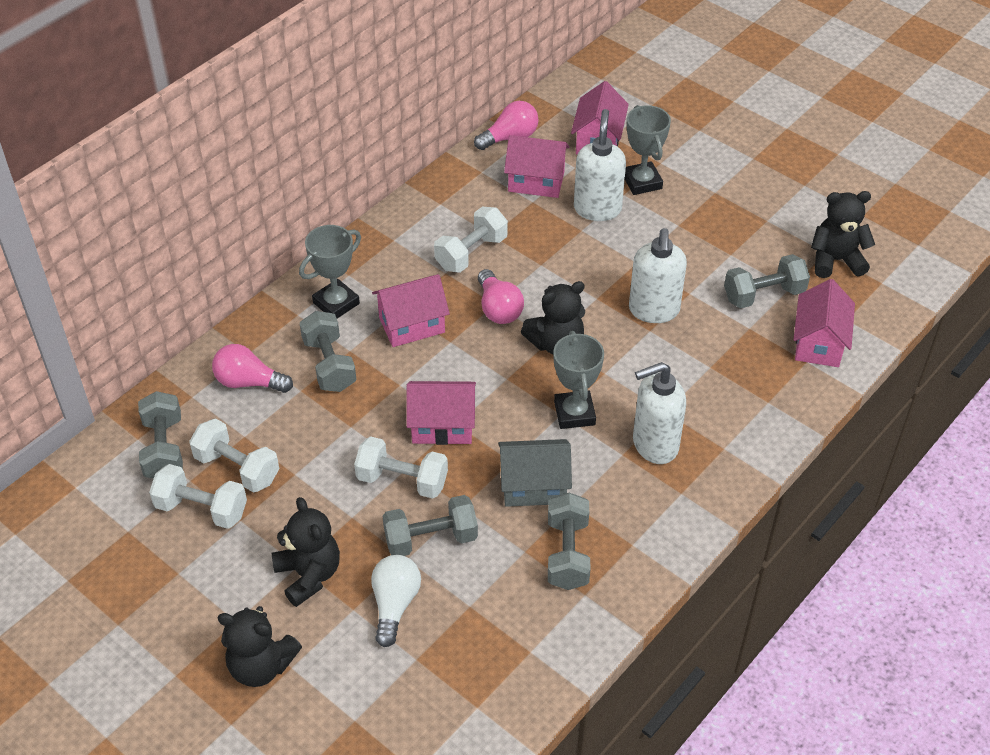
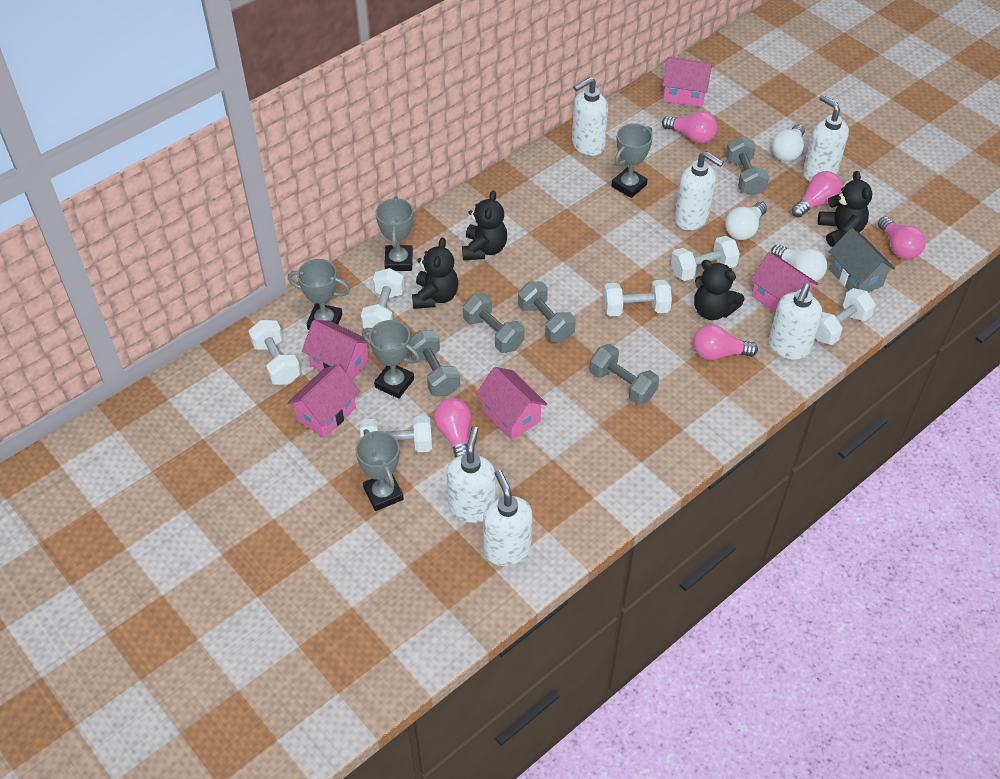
grey trophy: 3 -> 5
pink light bulb: 3 -> 5
white dumbbell: 4 -> 6
white light bulb: 1 -> 3
white soap dispenser: 3 -> 6

